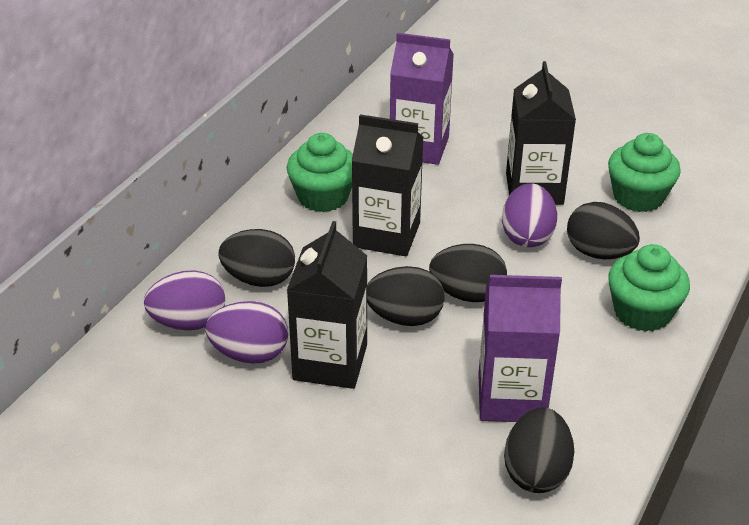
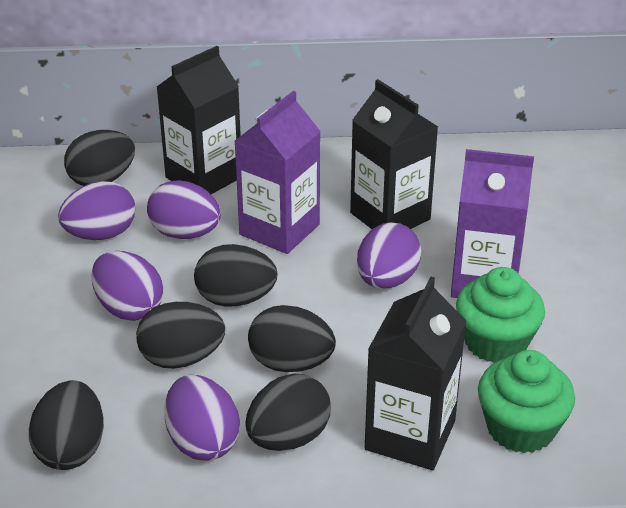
black egg: 5 -> 6
green cupcake: 3 -> 2
purple egg: 3 -> 5

